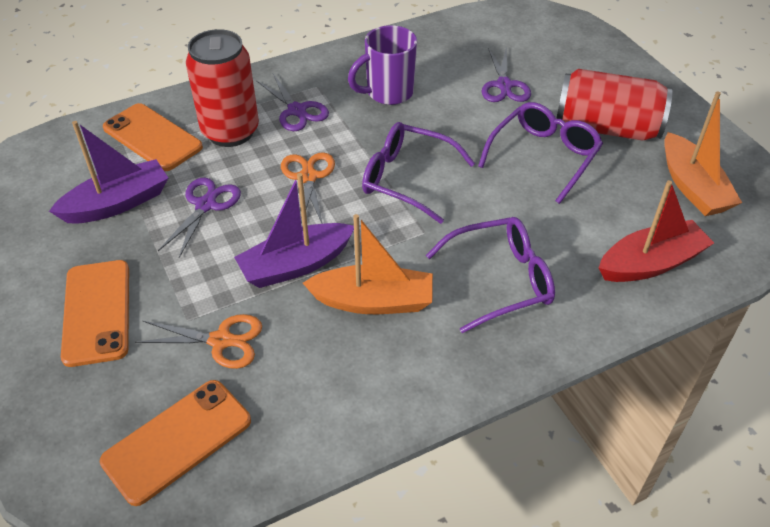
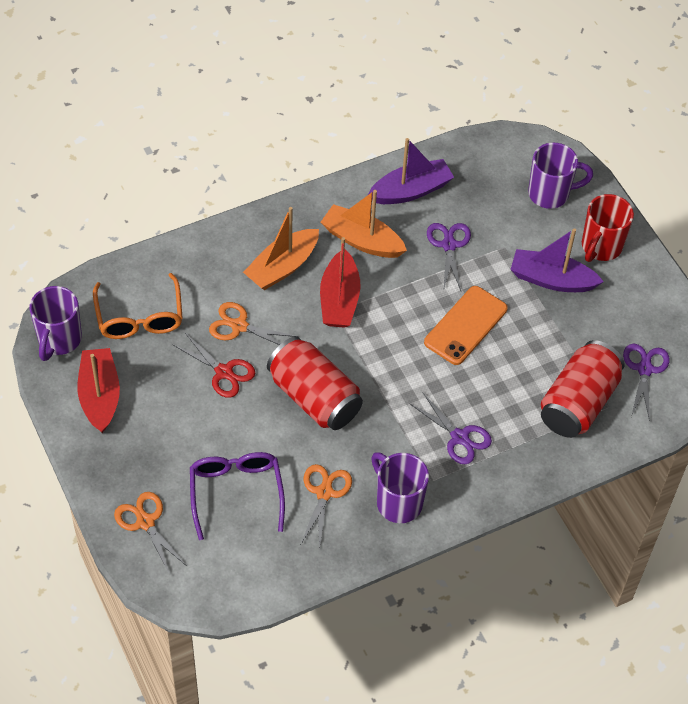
orange glasses: 0 -> 1
orange phone: 3 -> 1
orange scissors: 2 -> 3
purple glasses: 3 -> 1
purple mug: 1 -> 3
red boat: 1 -> 2
red mug: 0 -> 1
red scissors: 0 -> 1

